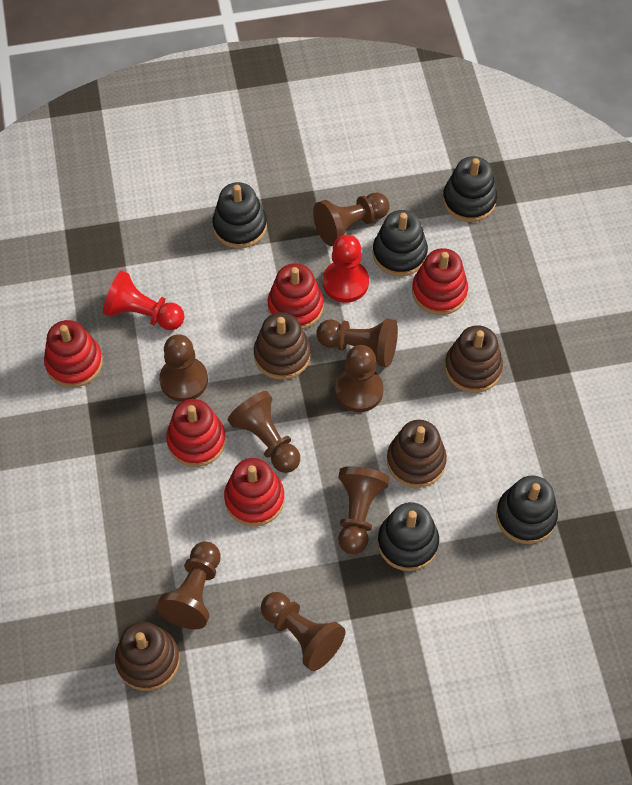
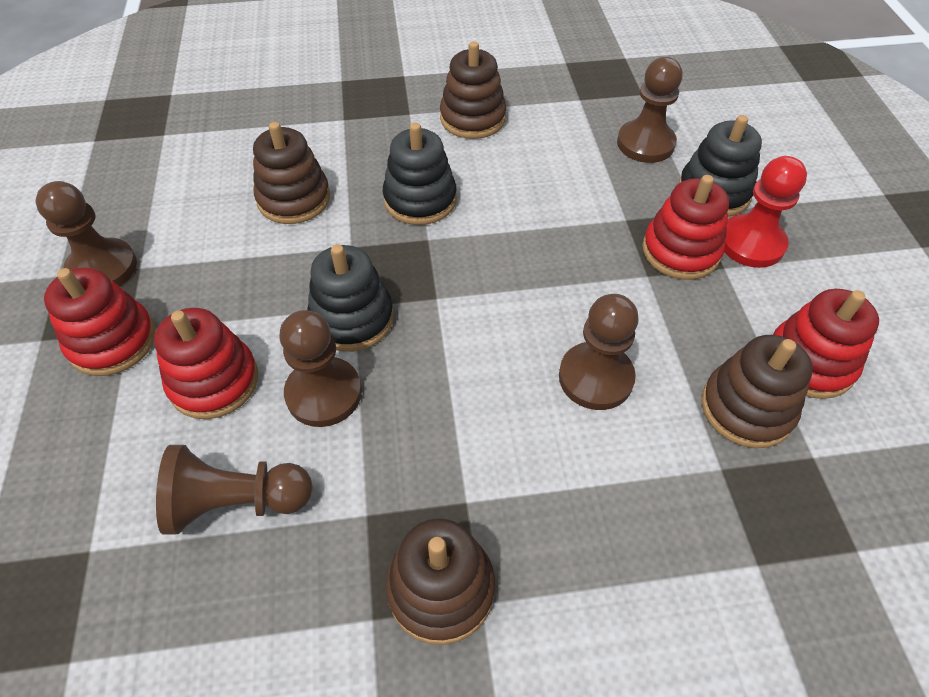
black stacking toy: 5 -> 3
brown pawn: 8 -> 5
red pawn: 2 -> 1
red stacking toy: 5 -> 4

